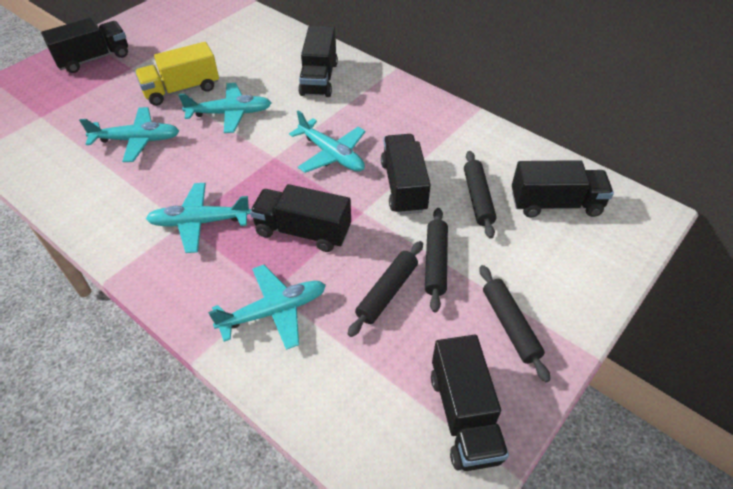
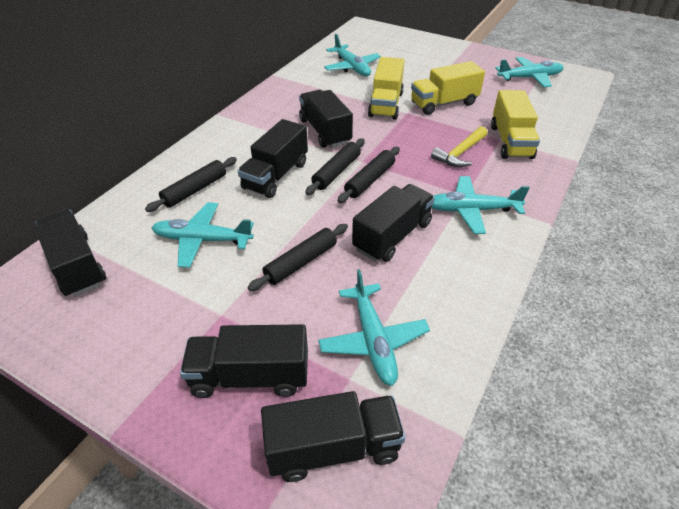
yellow hammer: 0 -> 1
yellow truck: 1 -> 3

